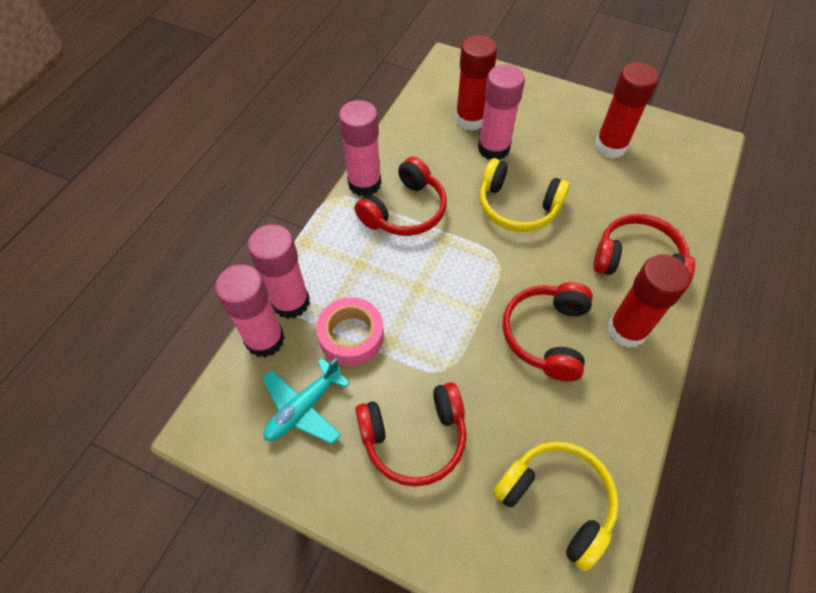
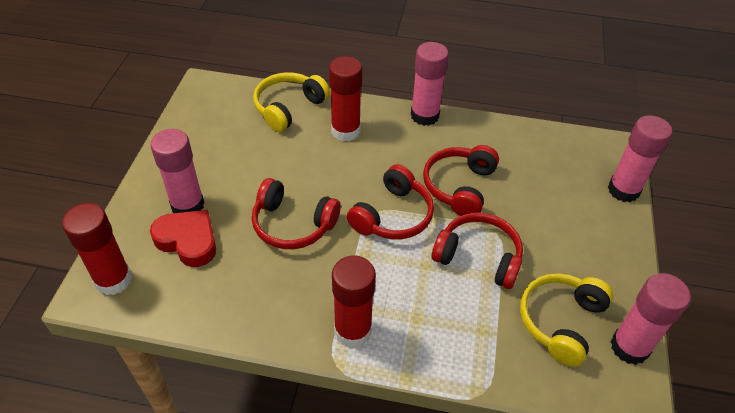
pink tape: 1 -> 0
red heart: 0 -> 1
turquoise plane: 1 -> 0

